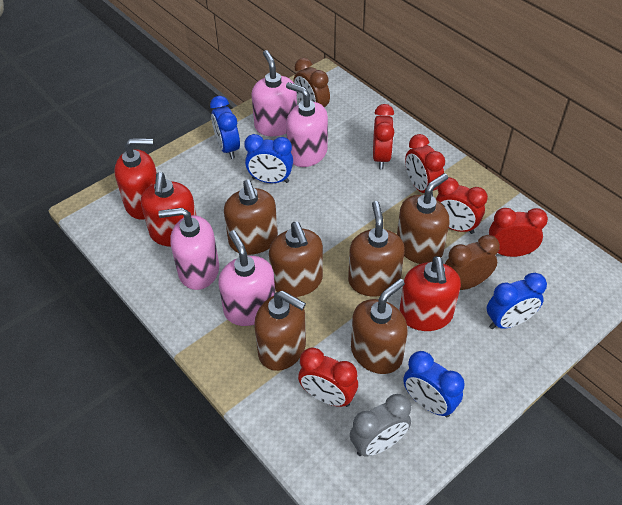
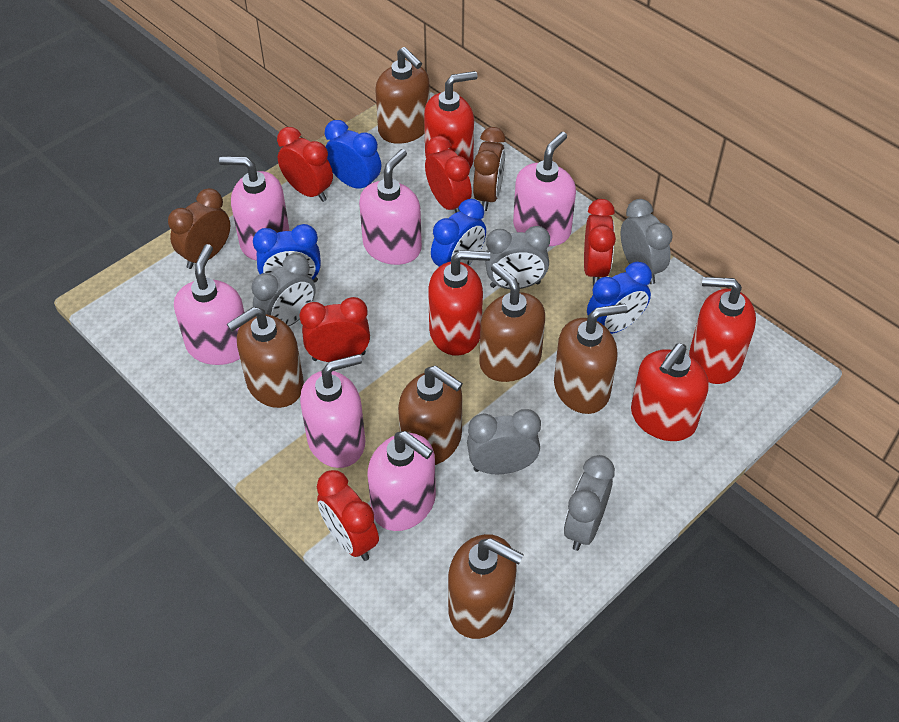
grey clock: 1 -> 5
pink soap dispenser: 4 -> 6
red soap dispenser: 3 -> 4

